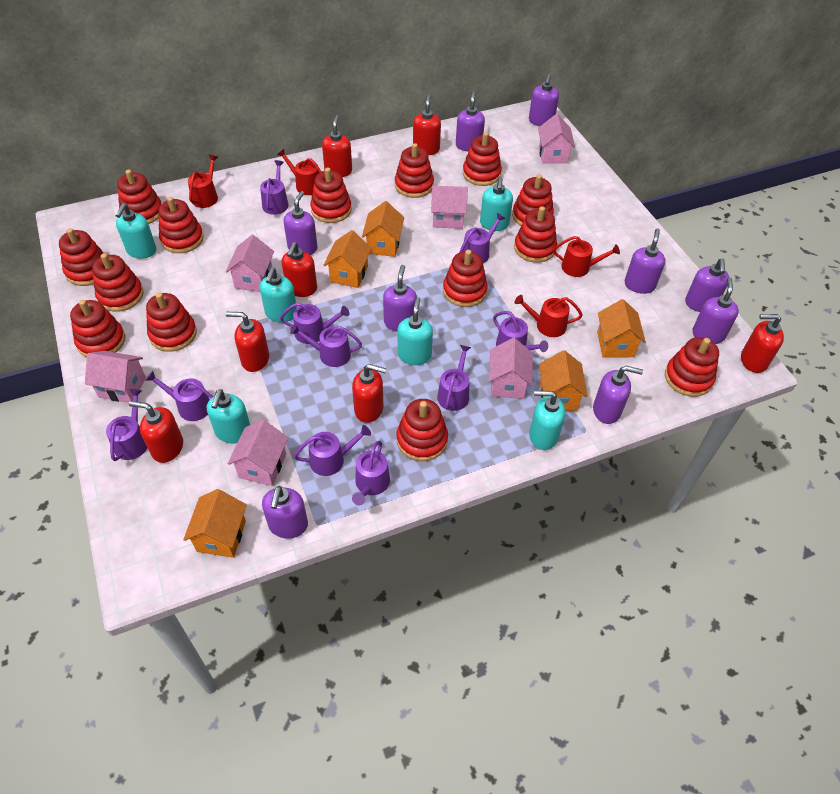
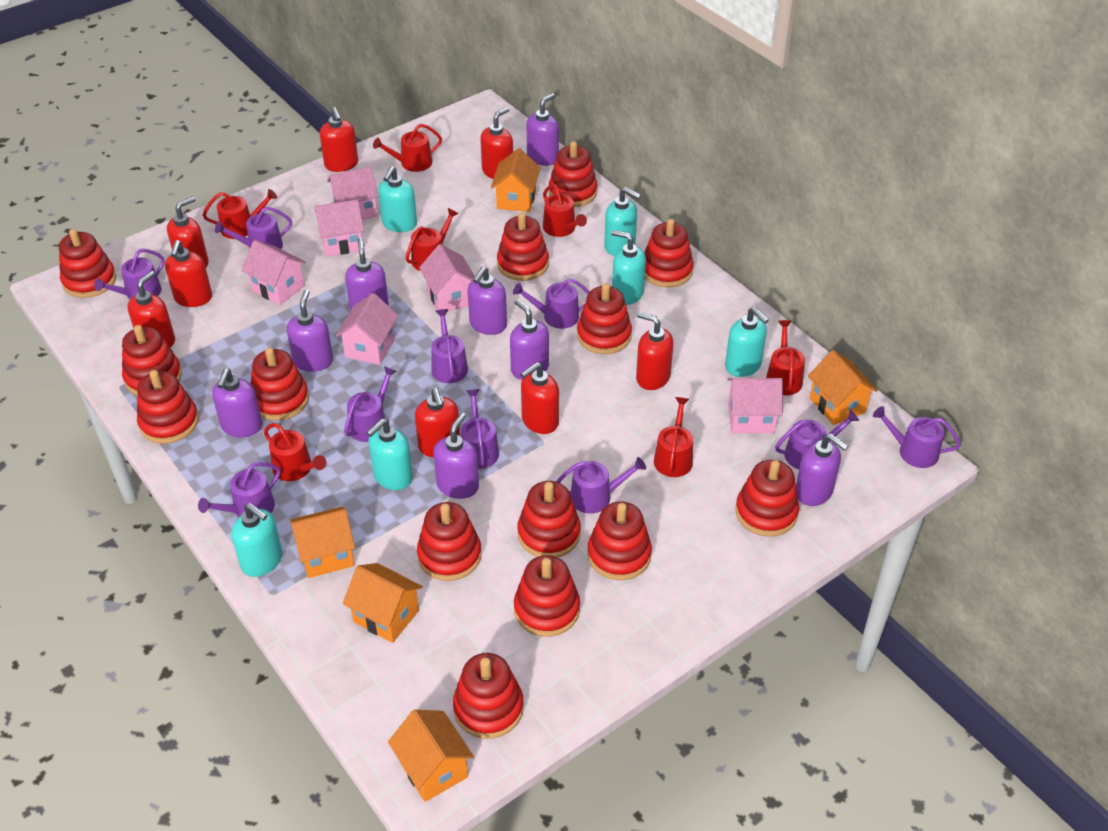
purple soap dispenser: 9 -> 8
red soap dispenser: 7 -> 8
red watering can: 4 -> 7

